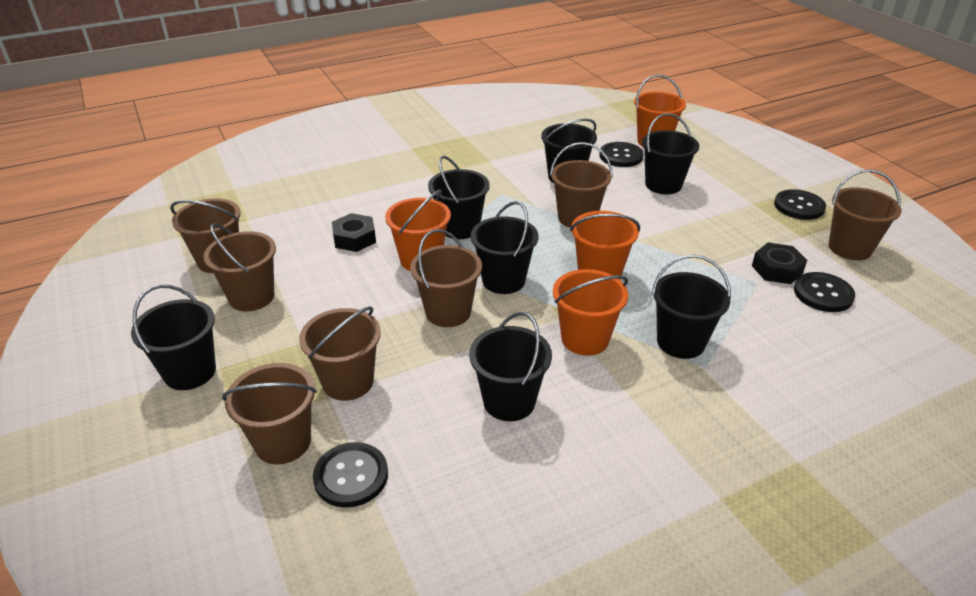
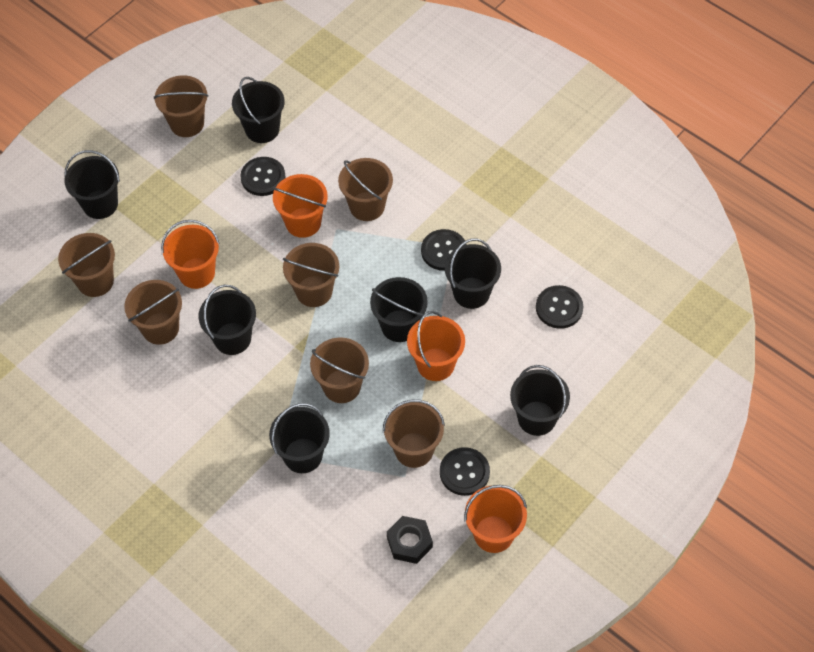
black nut: 2 -> 1

